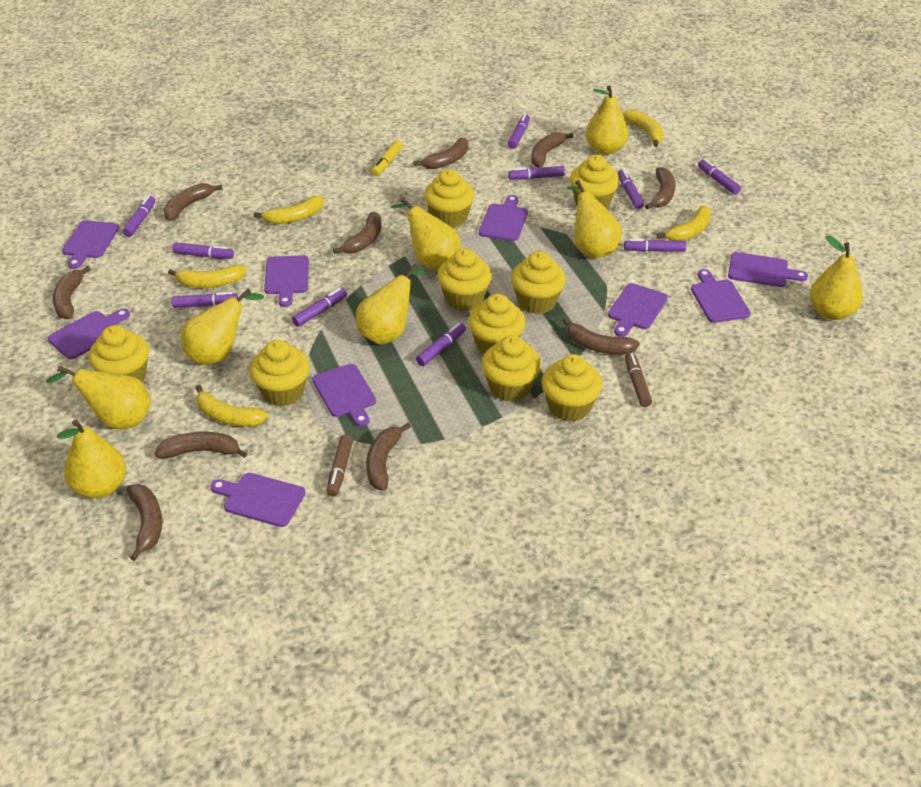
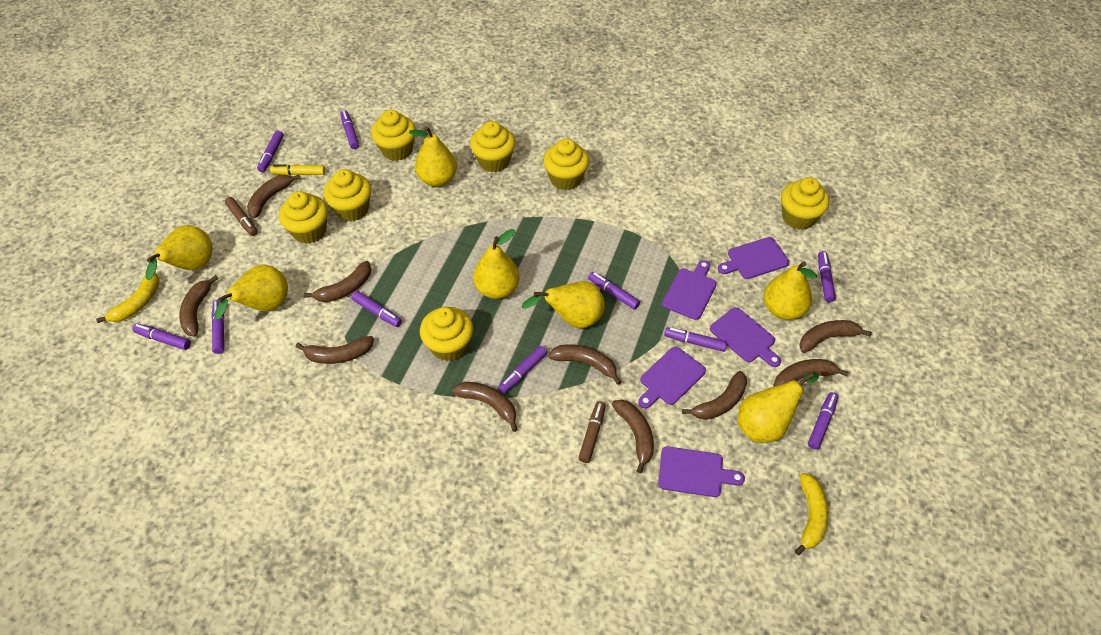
purple cutting board: 9 -> 5
yellow banana: 5 -> 2
yellow cupcake: 9 -> 7
yellow pear: 8 -> 7

